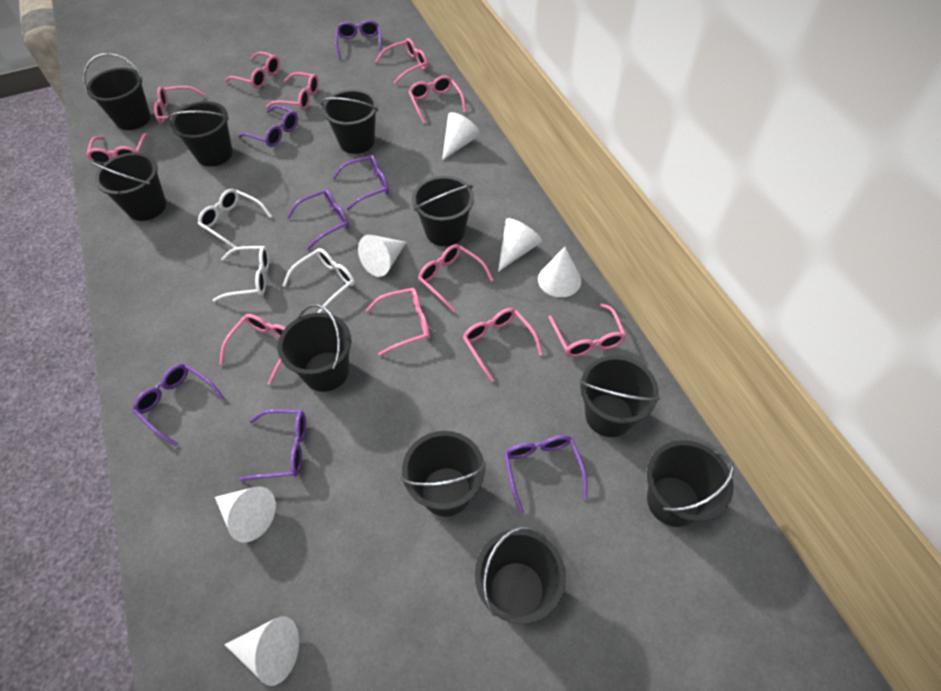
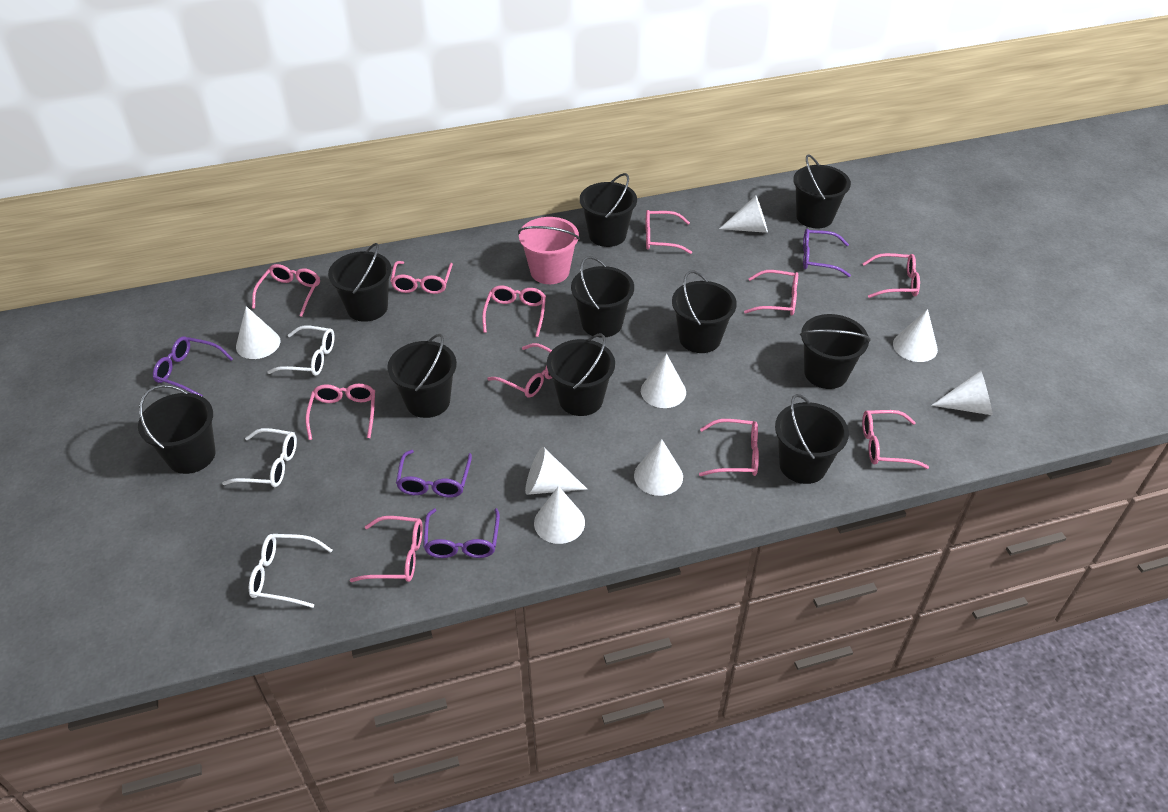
pink bucket: 0 -> 1
purple glasses: 7 -> 4
white cone: 6 -> 8

